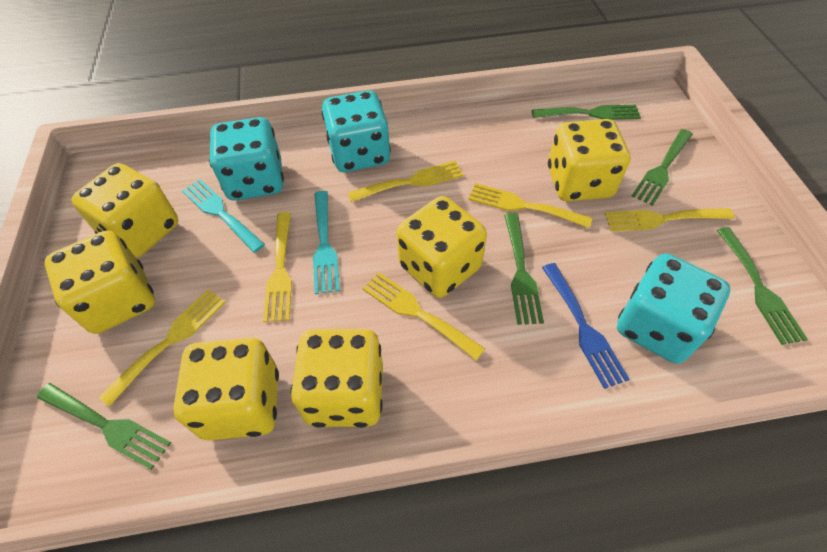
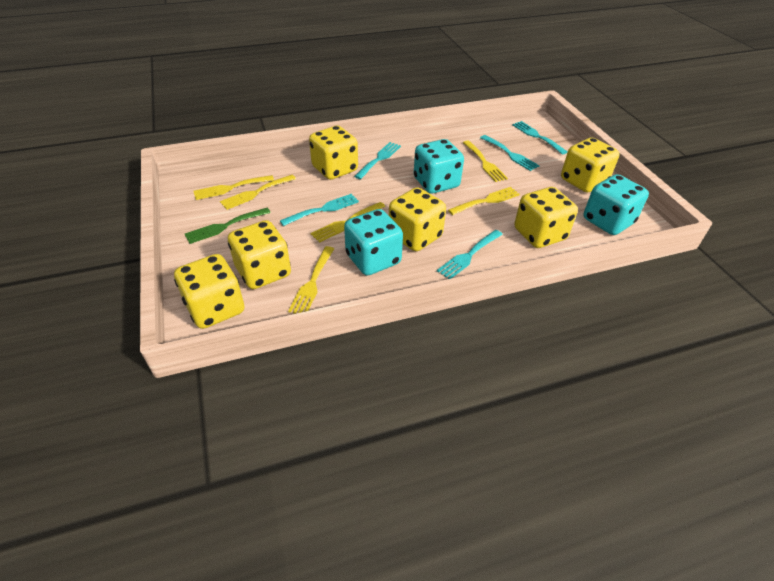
blue fork: 1 -> 0
green fork: 5 -> 1
turquoise fork: 2 -> 5

